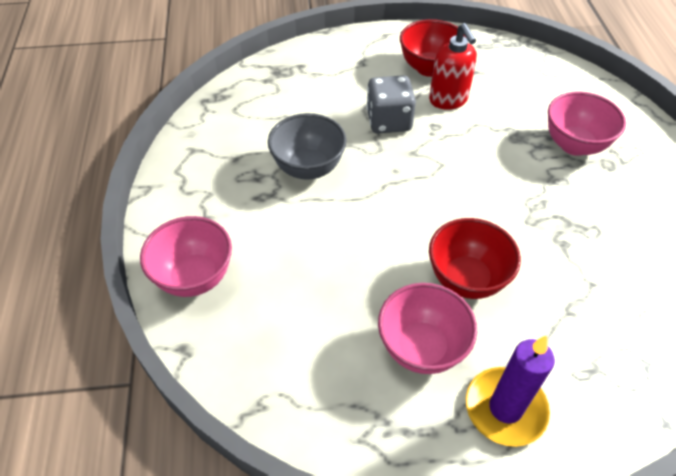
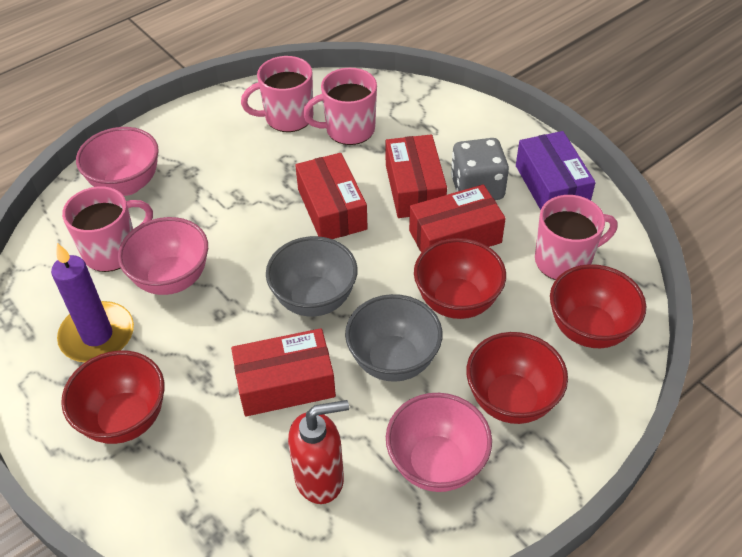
grey bowl: 1 -> 2
pink mug: 0 -> 4
purple box: 0 -> 1
red bowl: 2 -> 4
red box: 0 -> 4

